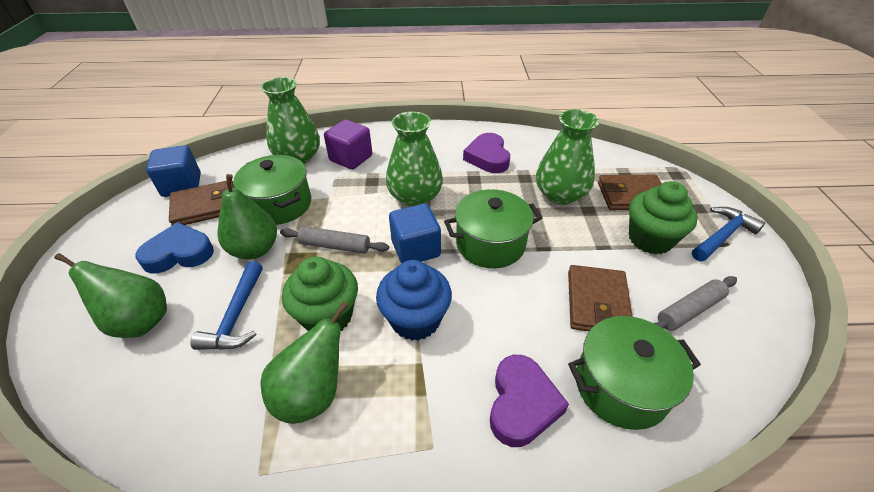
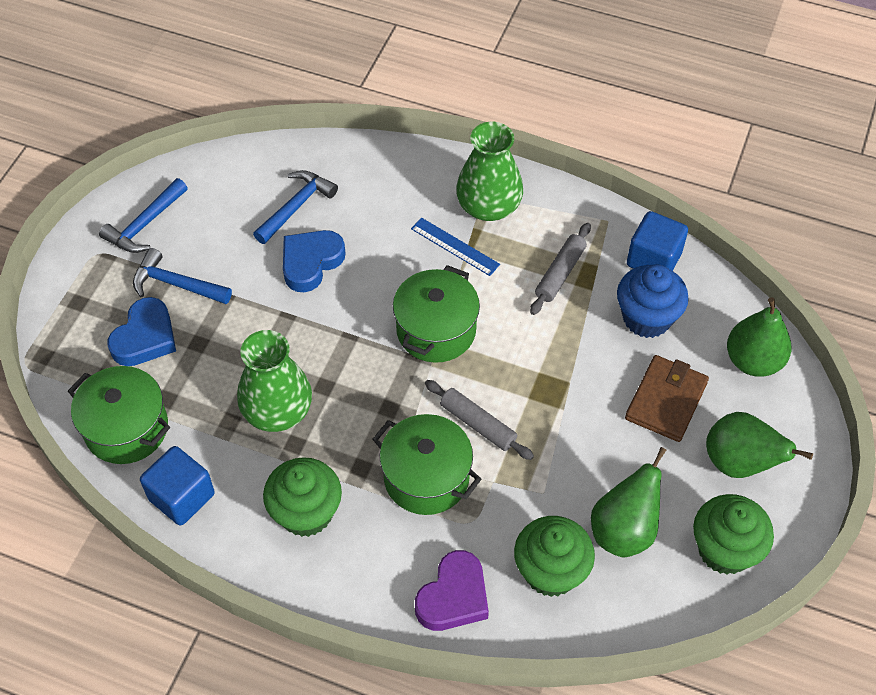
blue hammer: 2 -> 3
blue heart: 1 -> 2
blue ruler: 0 -> 1
brown wallet: 3 -> 1
green cupcake: 2 -> 3
green vase: 3 -> 2
purple cube: 1 -> 0
purple heart: 2 -> 1

